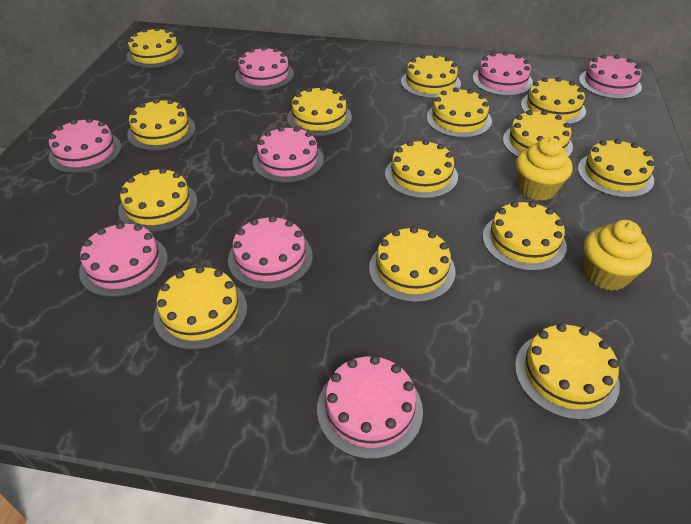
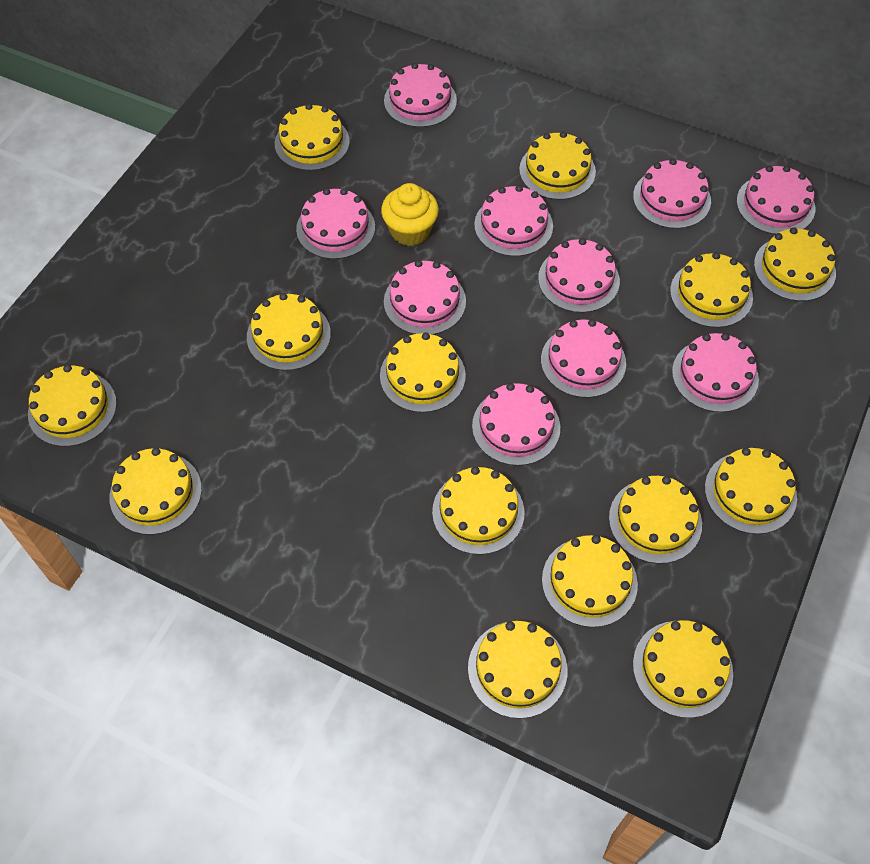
pink cake: 8 -> 10
yellow cupcake: 2 -> 1

